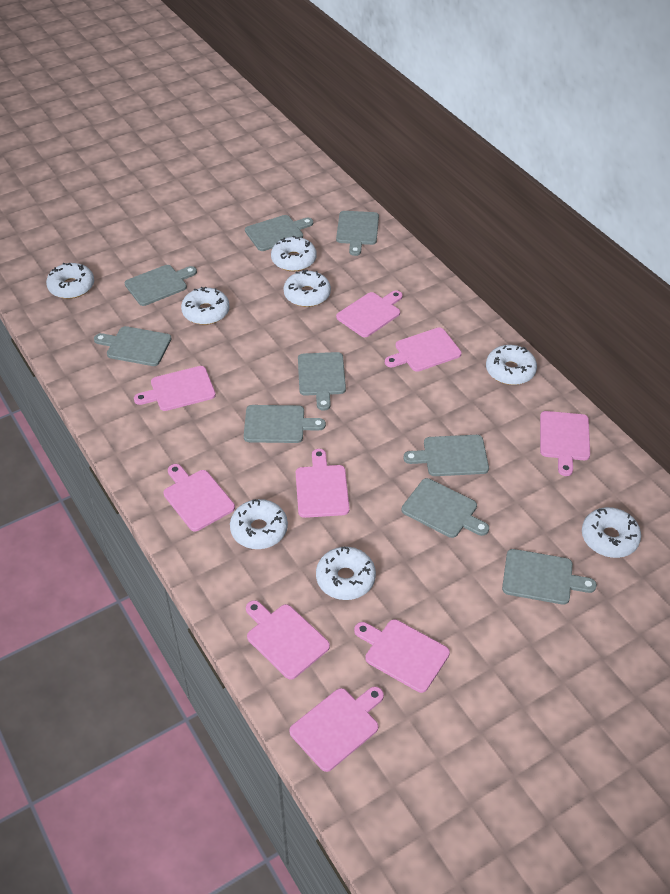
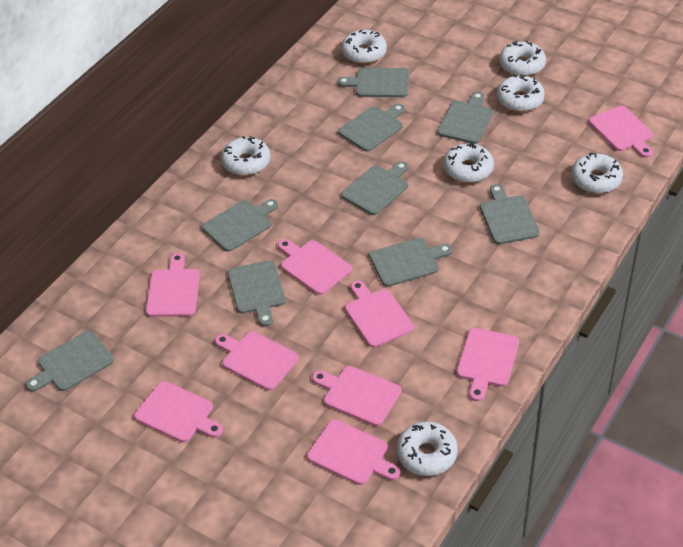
white donut: 8 -> 7

